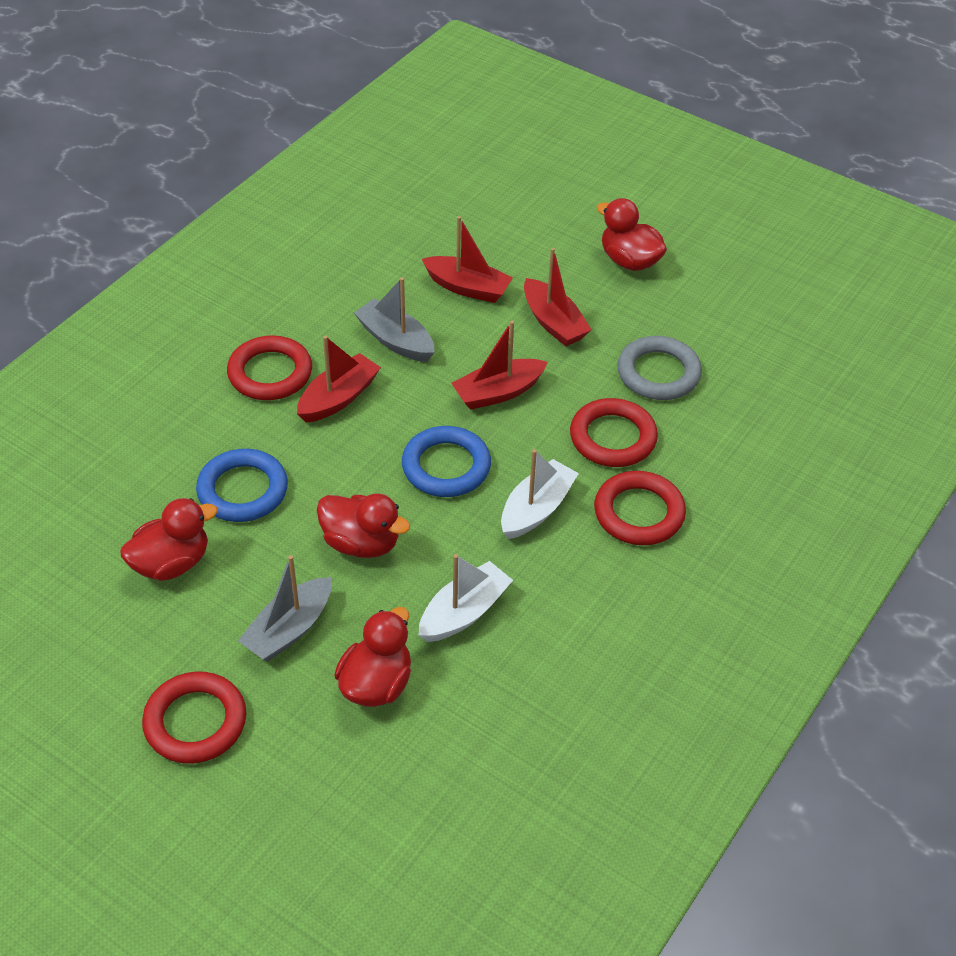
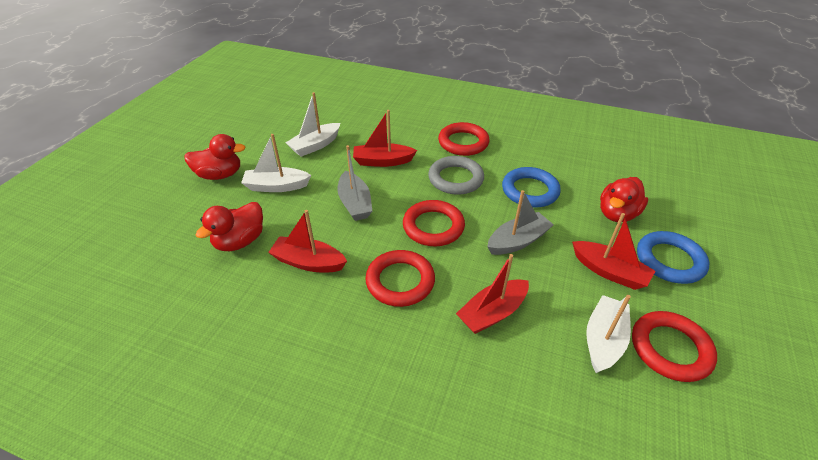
red duck: 4 -> 3
white boat: 2 -> 3

